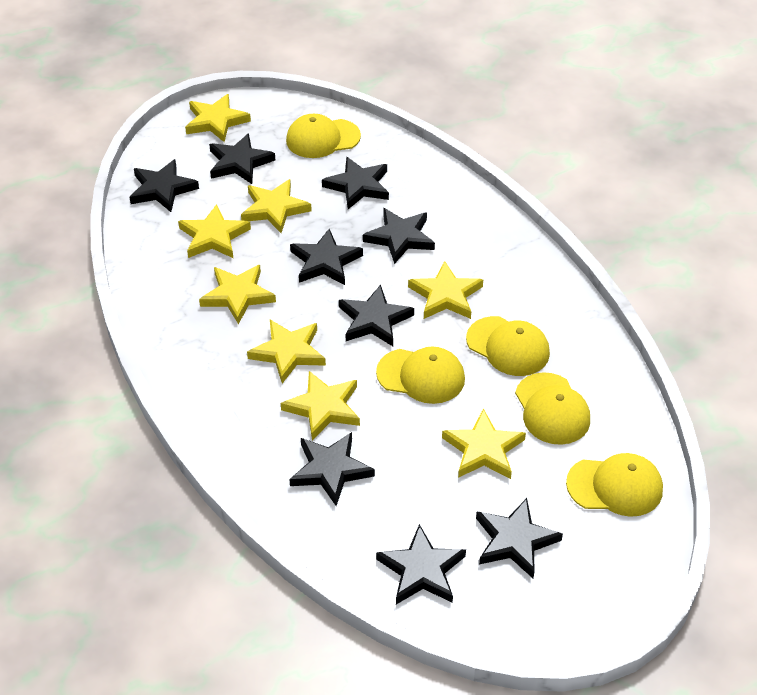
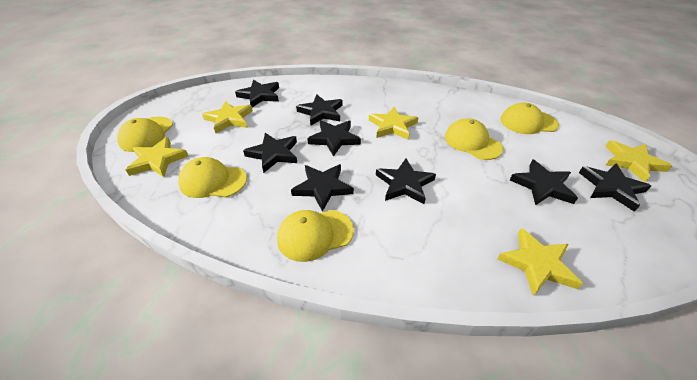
black star: 9 -> 8
yellow star: 8 -> 5

